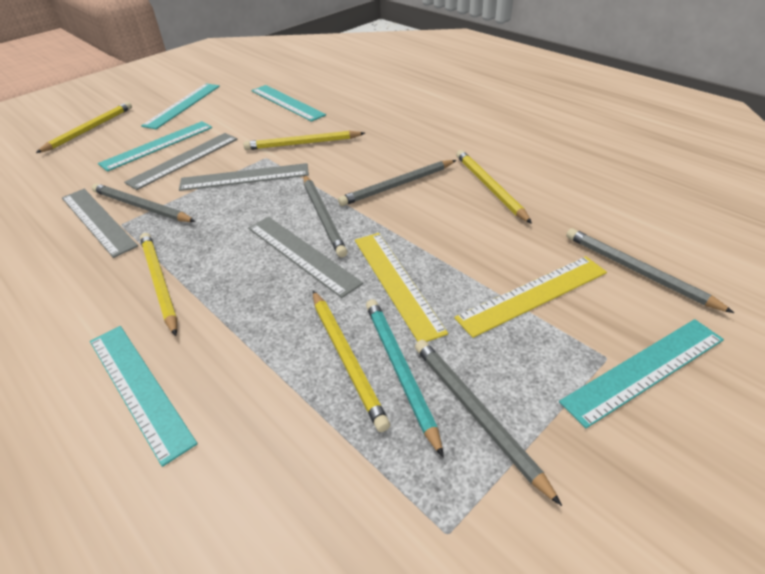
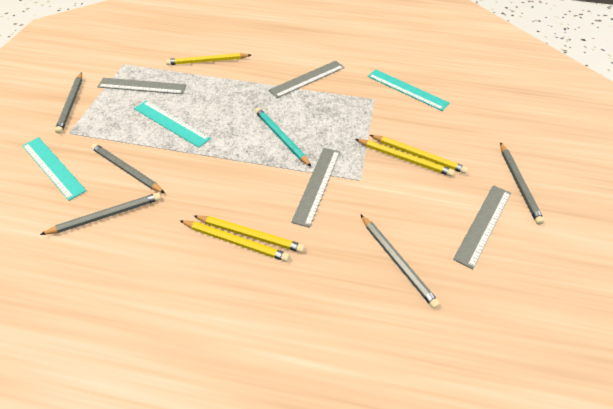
turquoise ruler: 5 -> 3
yellow ruler: 2 -> 0

